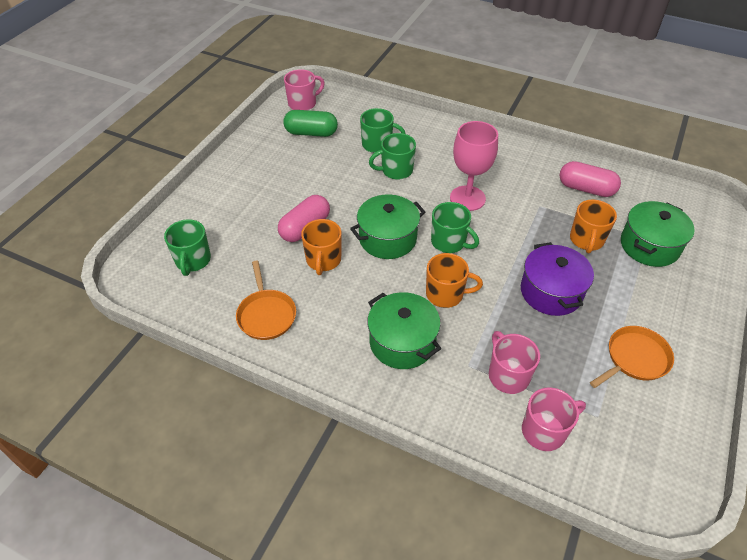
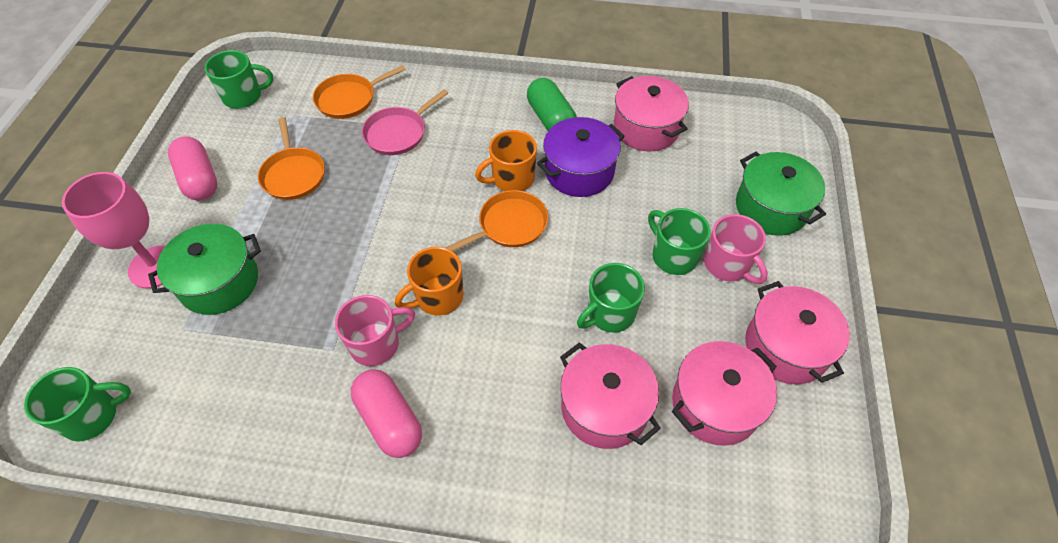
green pot: 3 -> 2
orange mug: 3 -> 2
orange pan: 2 -> 3
pink mug: 3 -> 2
pink pan: 0 -> 1
pink pot: 0 -> 4

